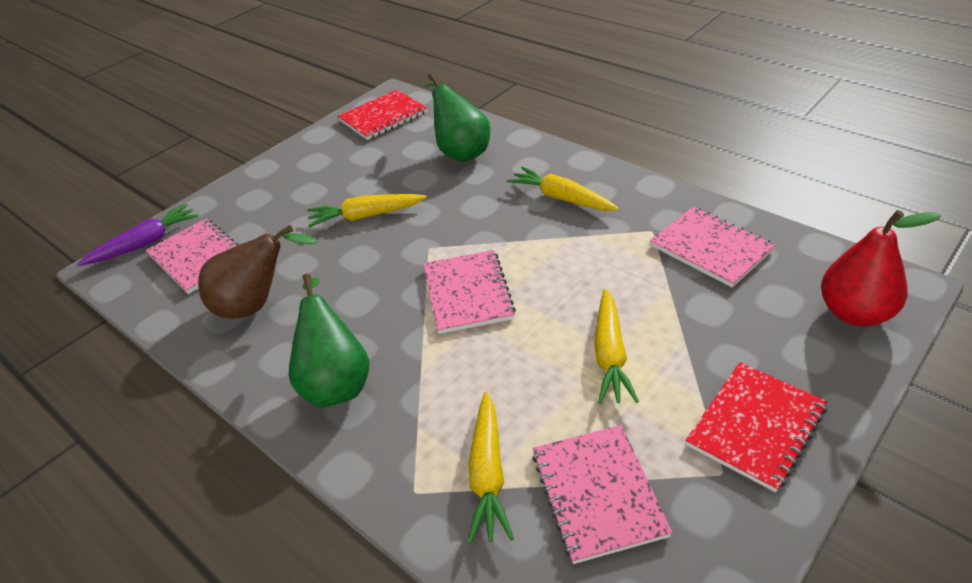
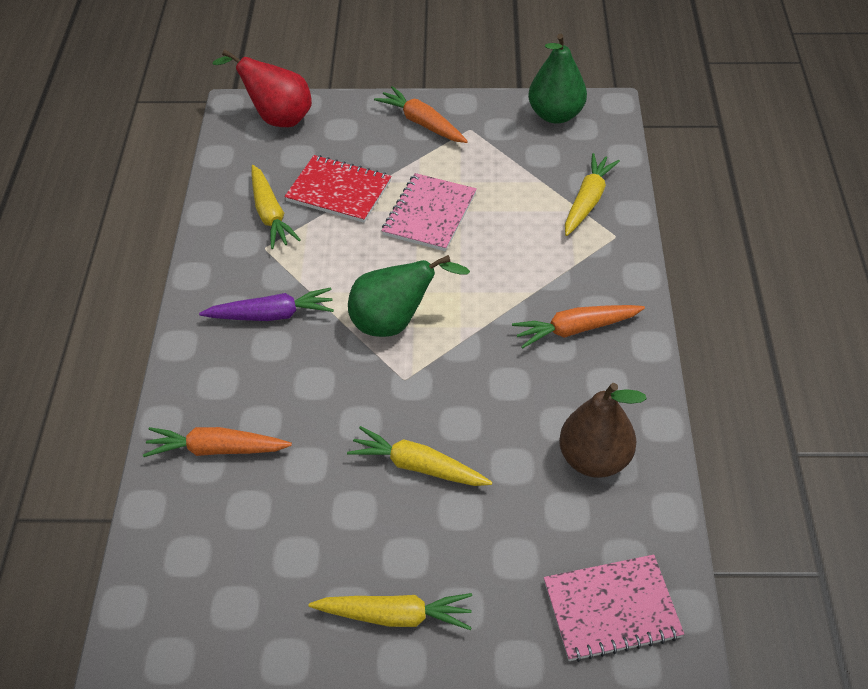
orange carrot: 0 -> 3
pink notebook: 4 -> 2
red notebook: 2 -> 1

